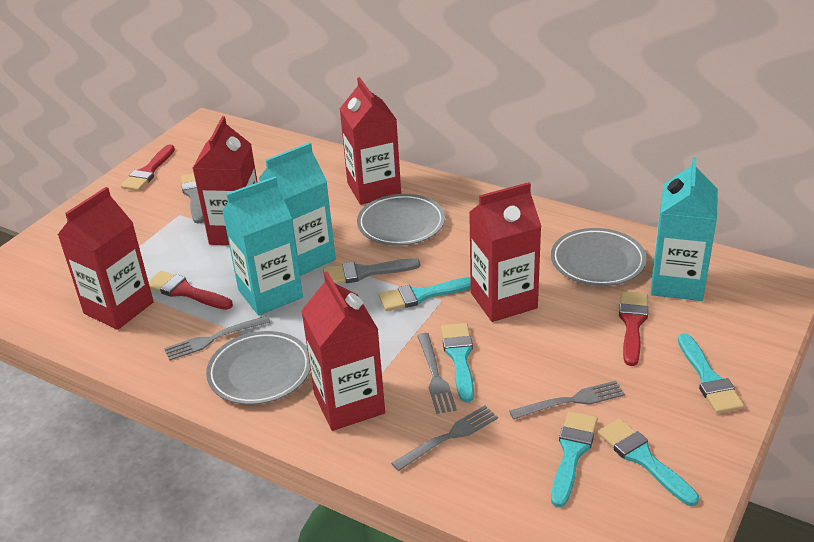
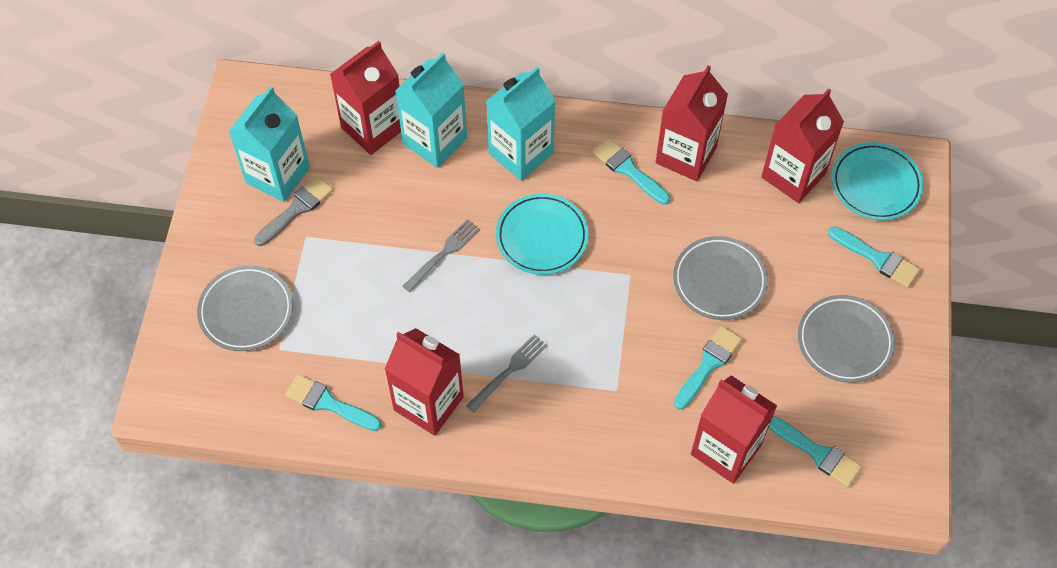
grey brush: 2 -> 1
grey fork: 4 -> 2
red brush: 3 -> 0
turquoise plate: 0 -> 2

